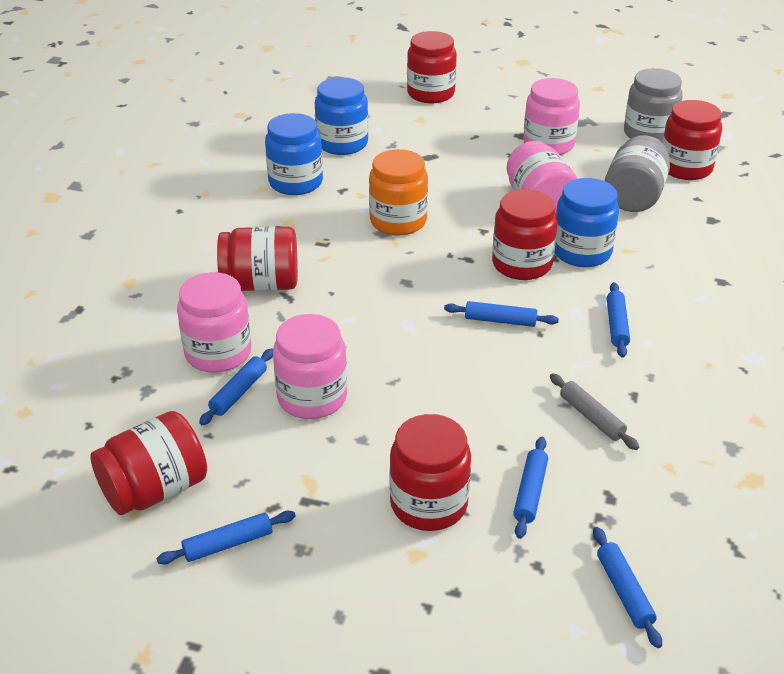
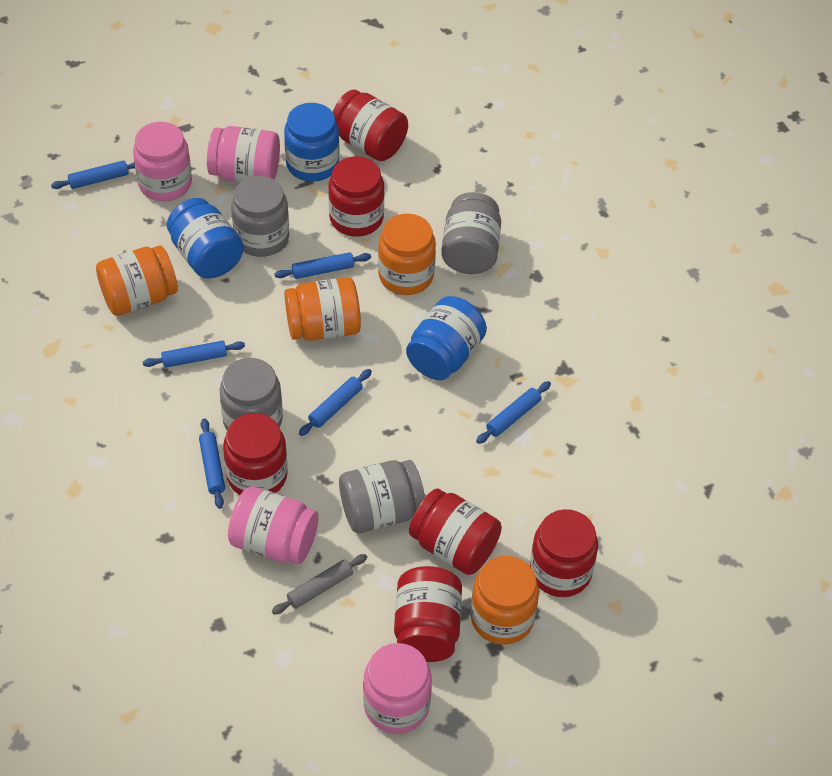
grey jar: 2 -> 4
orange jar: 1 -> 4

